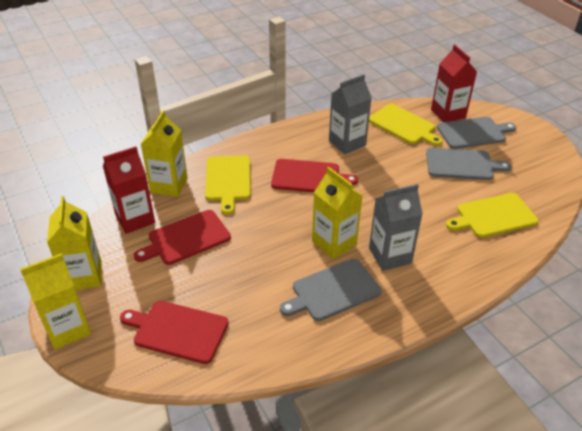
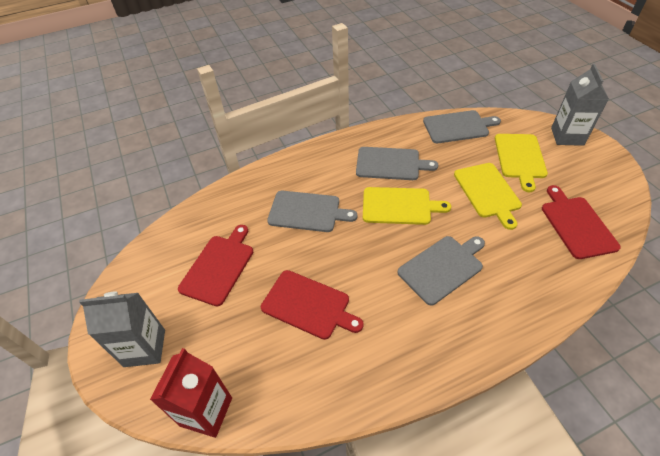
grey cutting board: 3 -> 4
red carton: 2 -> 1
yellow carton: 4 -> 0

